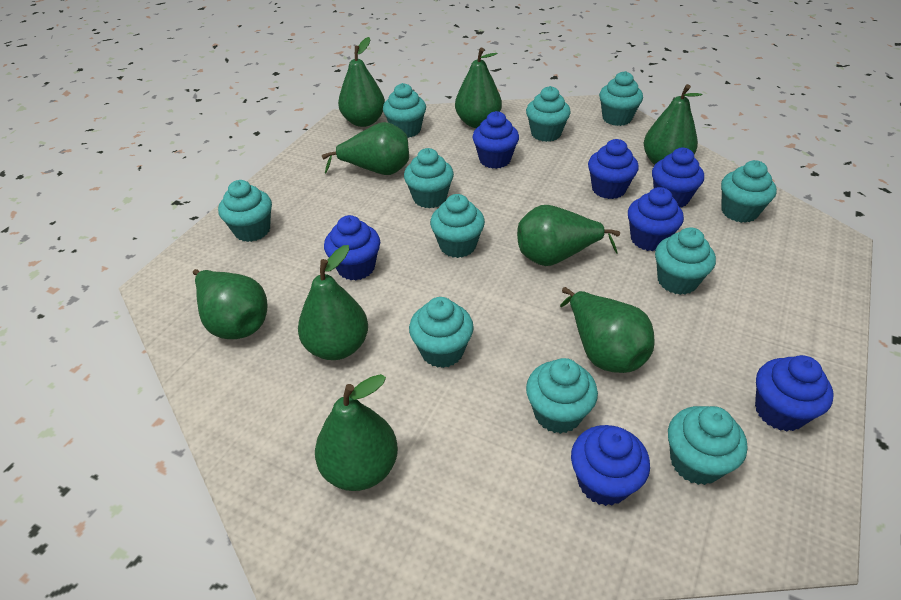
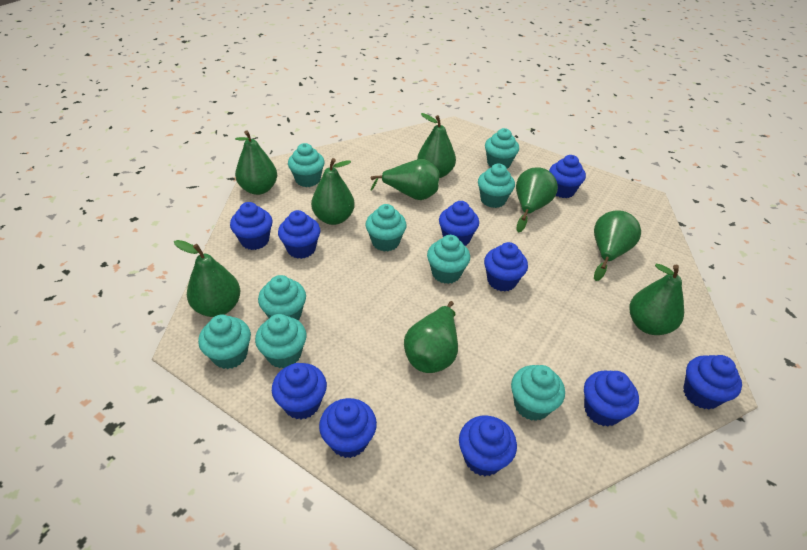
blue cupcake: 7 -> 10
turquoise cupcake: 11 -> 9

